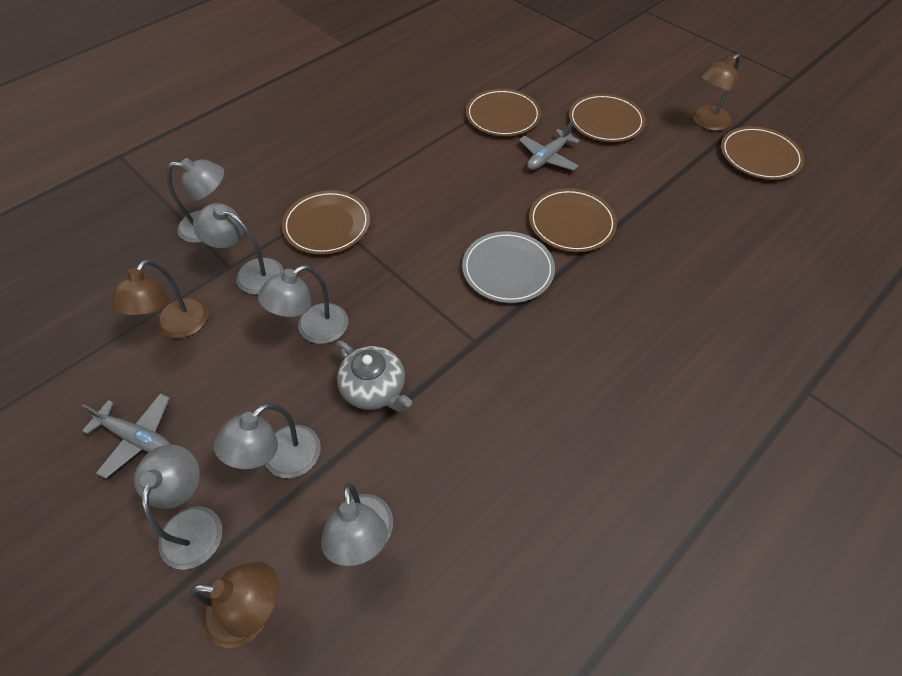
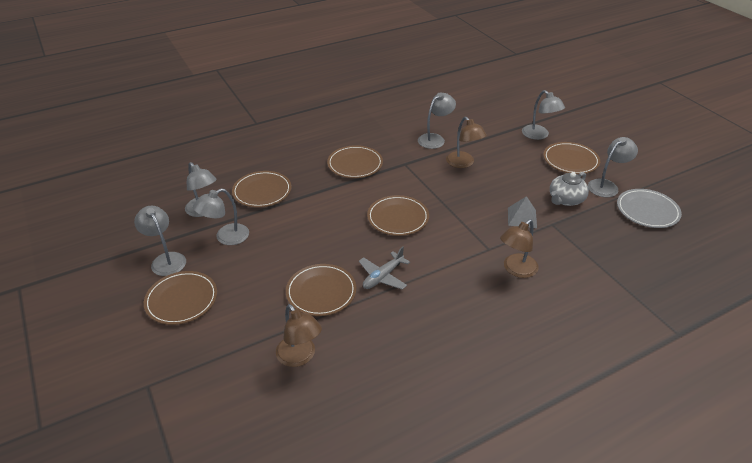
brown plate: 5 -> 6
grey plane: 2 -> 1
grey pyramid: 0 -> 1

